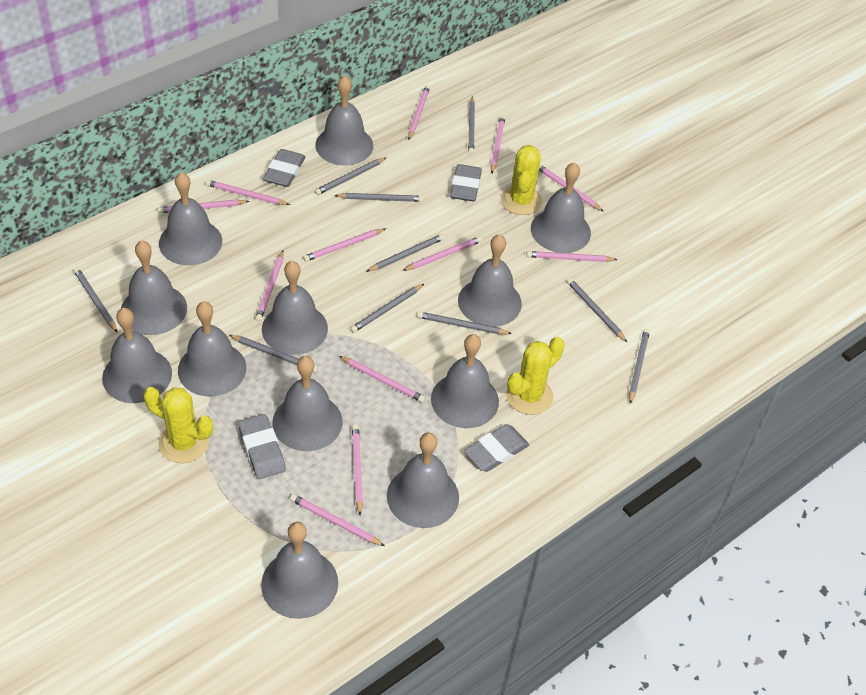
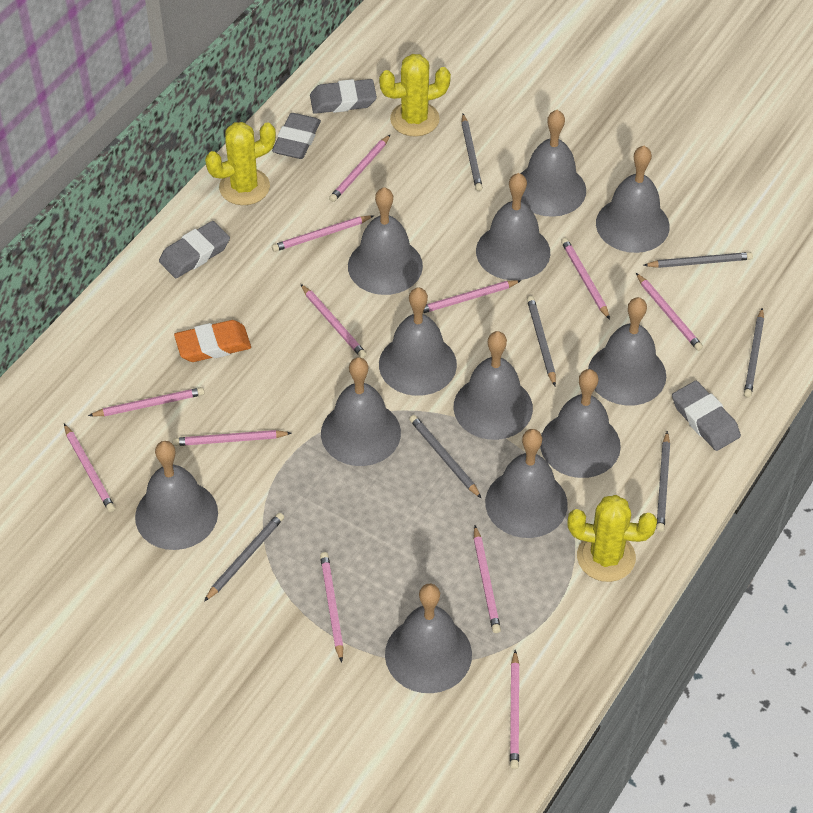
grey pencil: 10 -> 7
orange eraser: 0 -> 1

